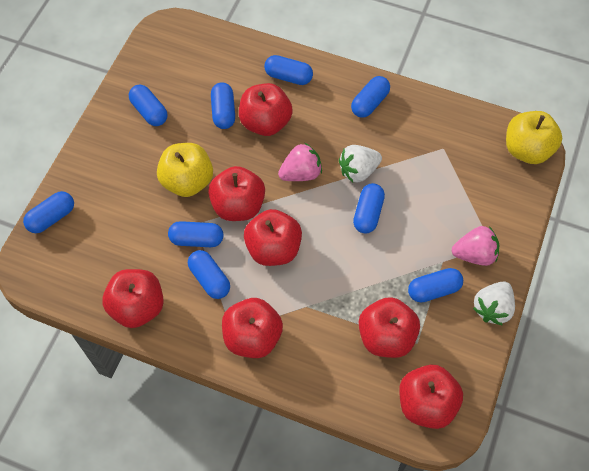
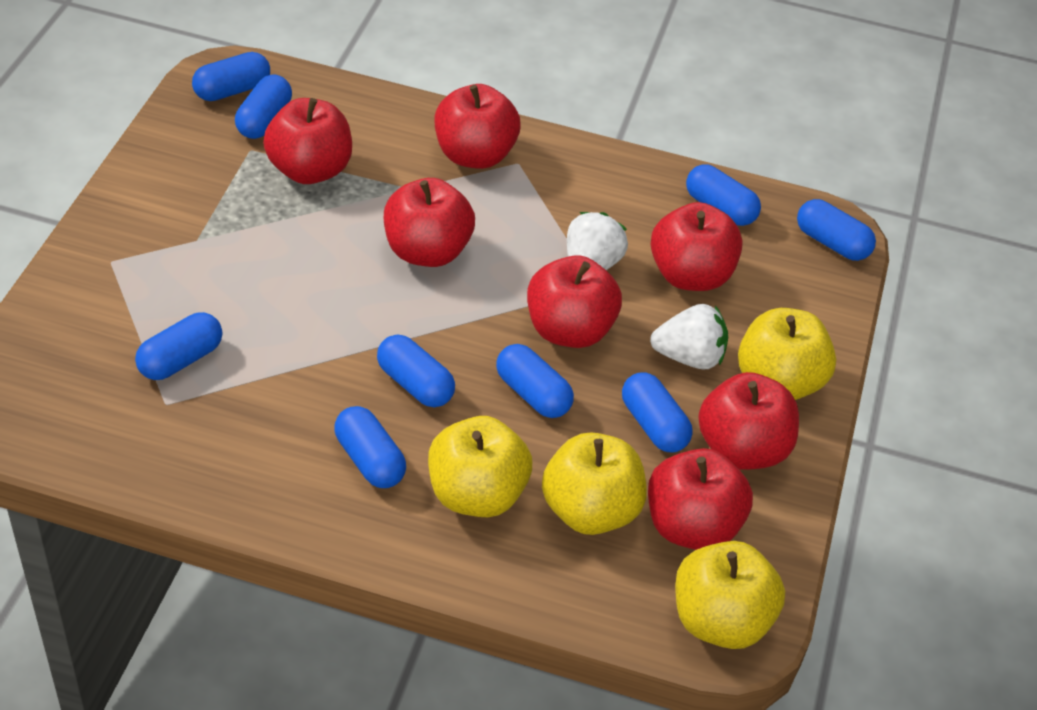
pink strawberry: 2 -> 0
yellow apple: 2 -> 4

